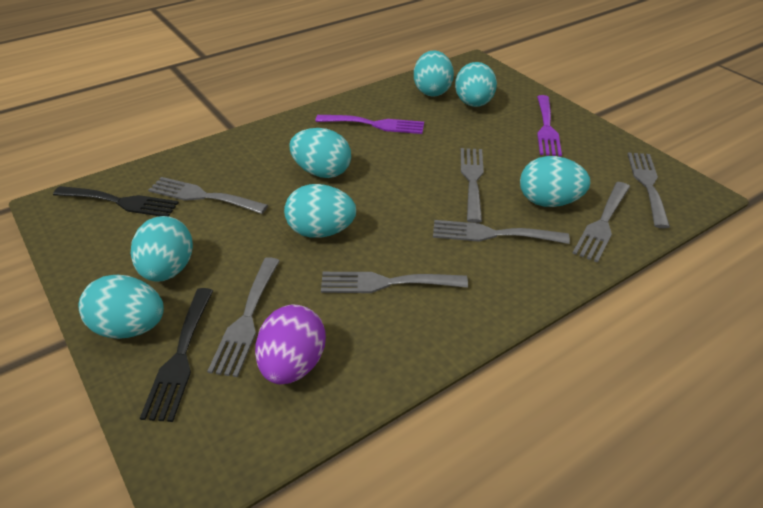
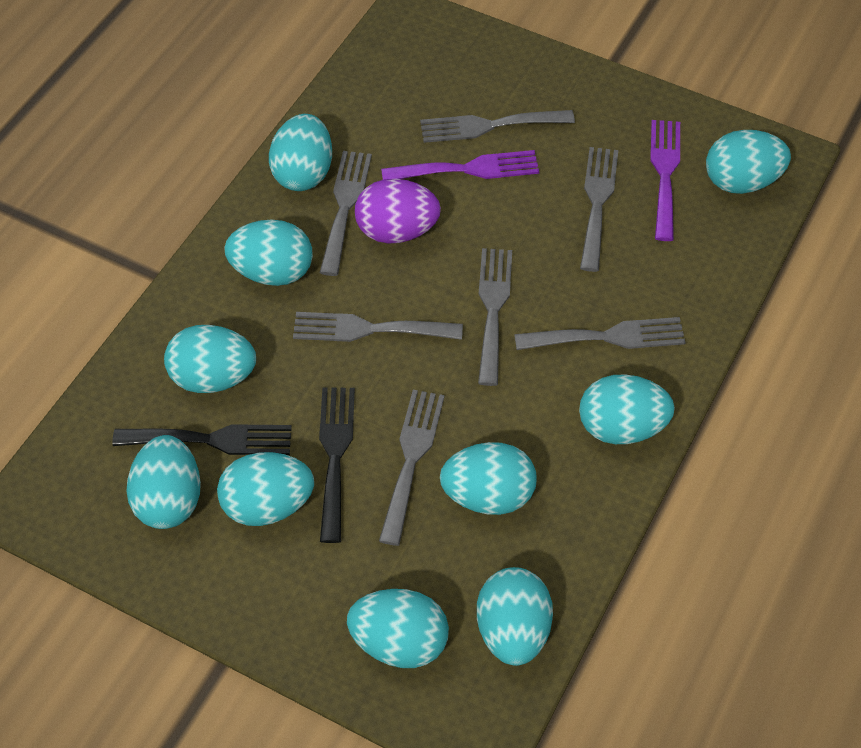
turquoise egg: 7 -> 10

